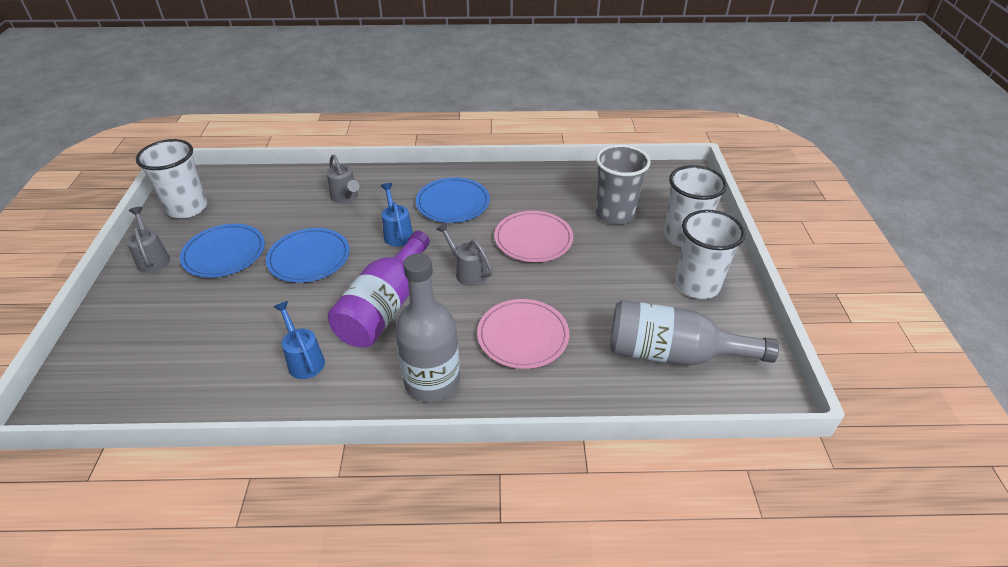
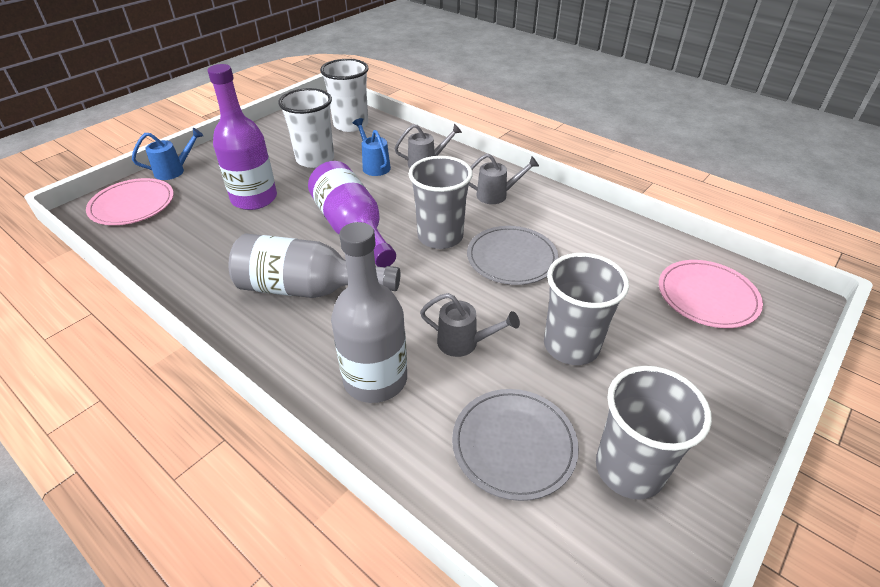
blue plate: 3 -> 0
grey cup: 1 -> 3
grey plate: 0 -> 2
purple bottle: 1 -> 2
white cup: 3 -> 2

